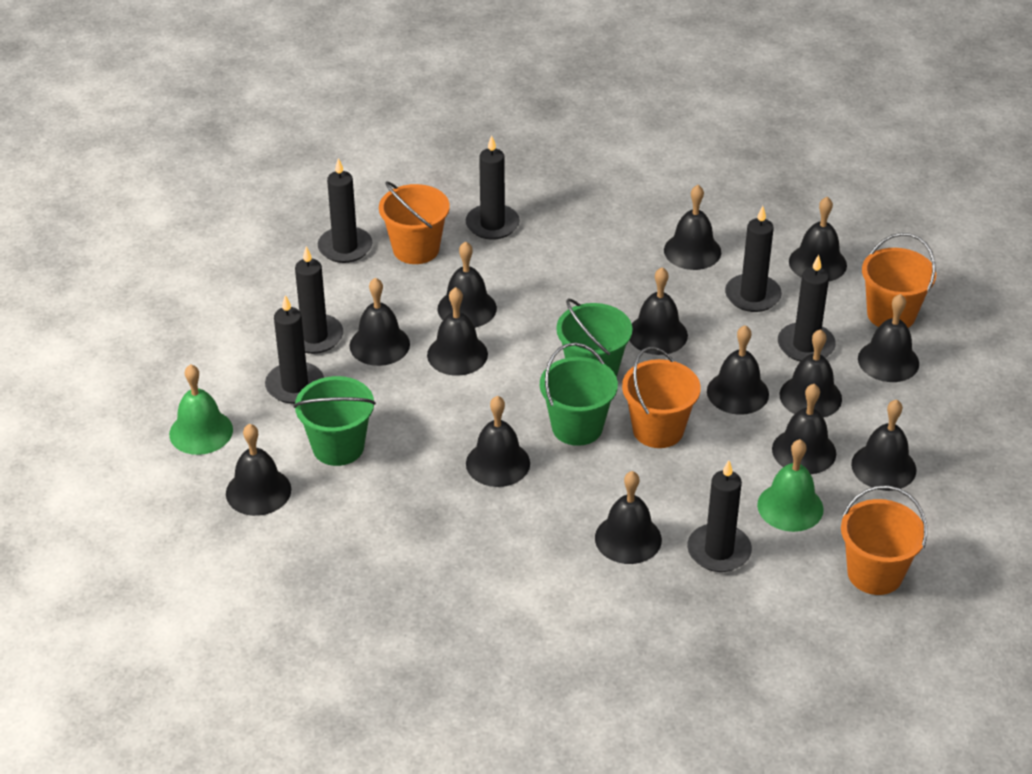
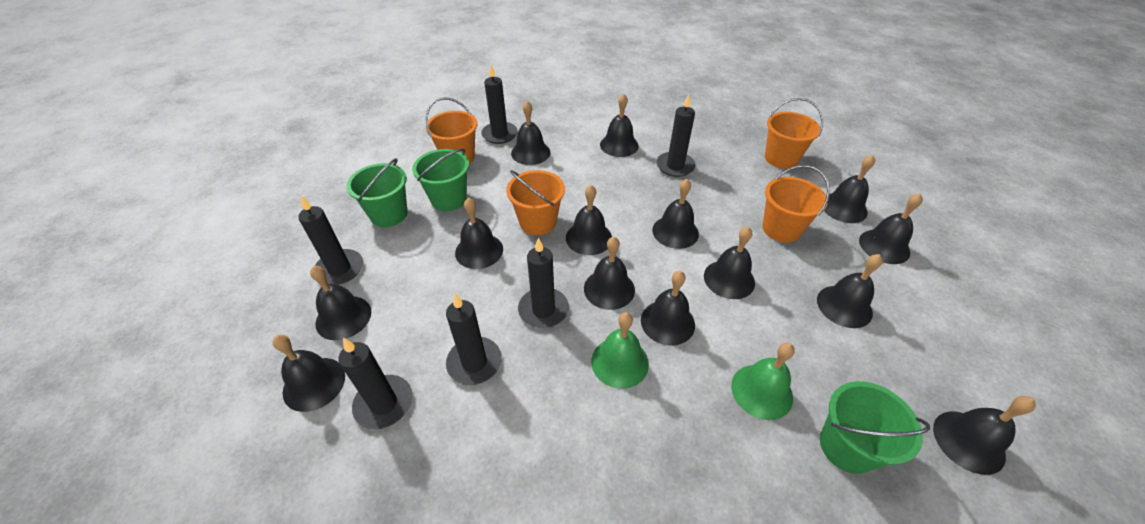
black candle: 7 -> 6

